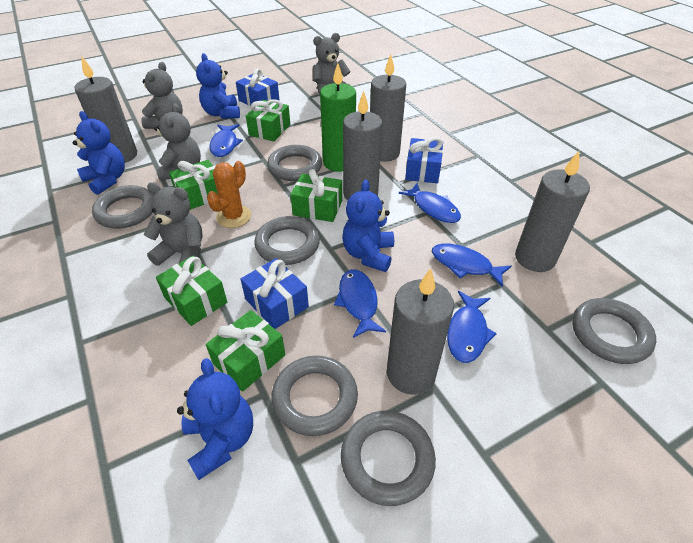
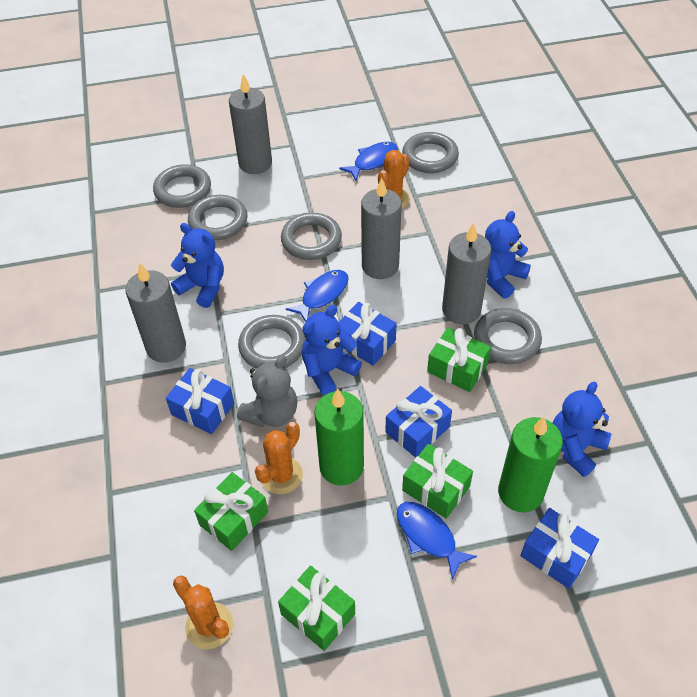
blue fish: 5 -> 3
blue gift: 3 -> 4
green candle: 1 -> 2
green gift: 5 -> 4
grey candle: 5 -> 4
grey teddy bear: 4 -> 1
orange cactus: 1 -> 3

